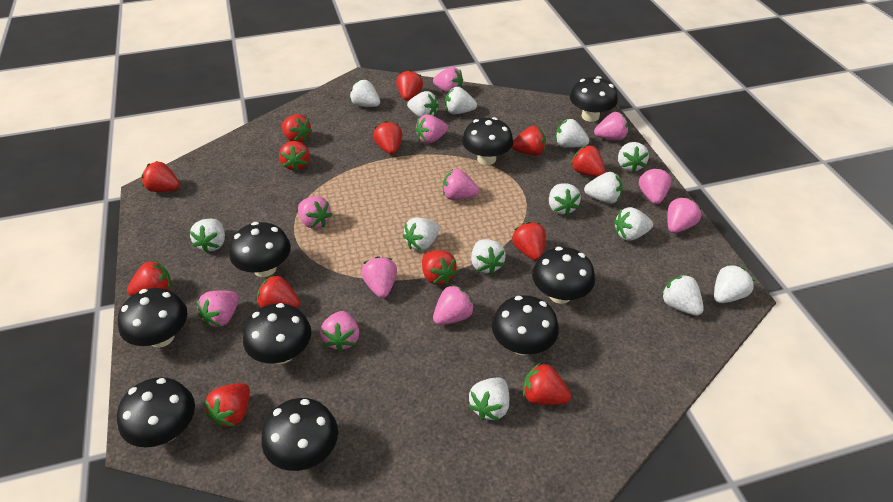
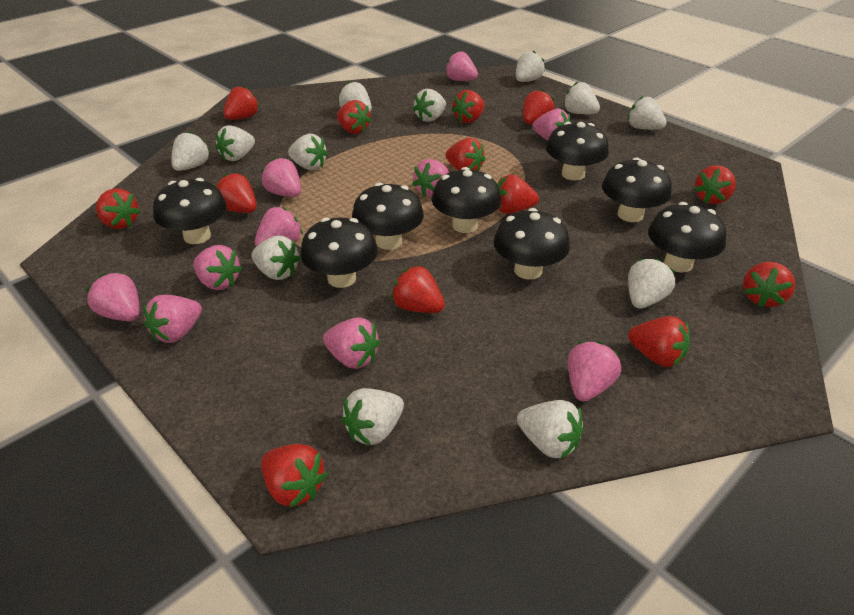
black mushroom: 9 -> 8
pink strawberry: 11 -> 10
white strawberry: 14 -> 12

